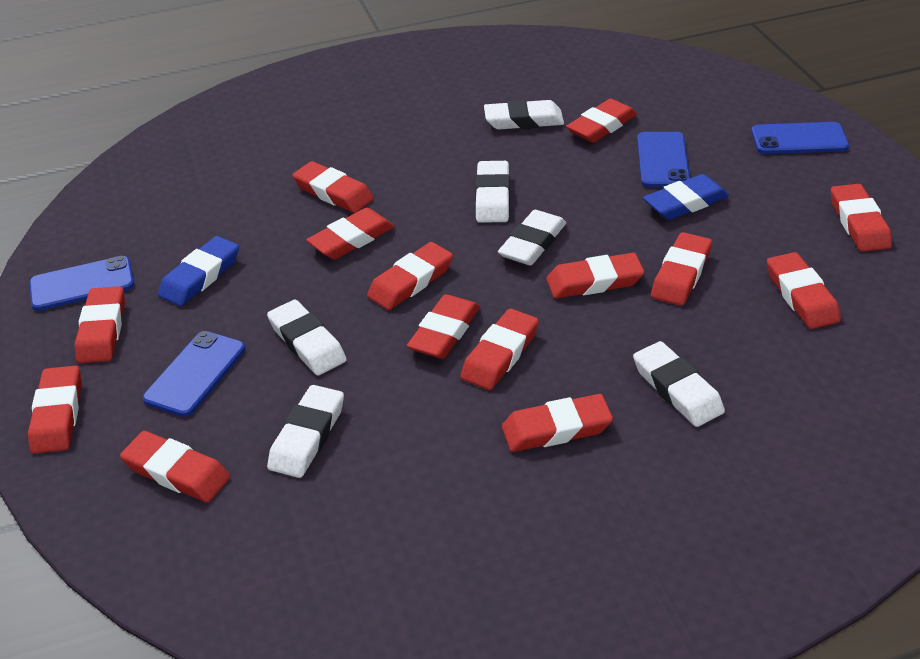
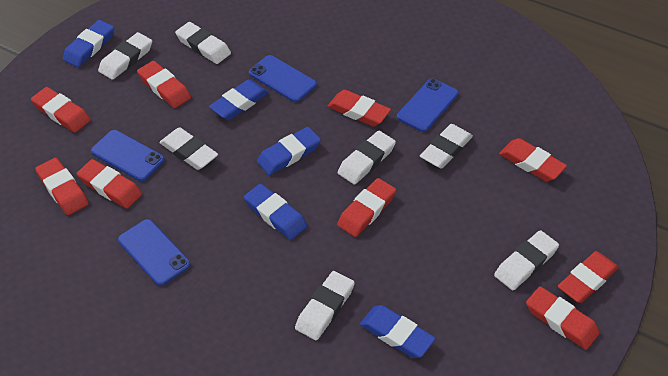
blue eraser: 2 -> 5
red eraser: 14 -> 9
white eraser: 6 -> 7

